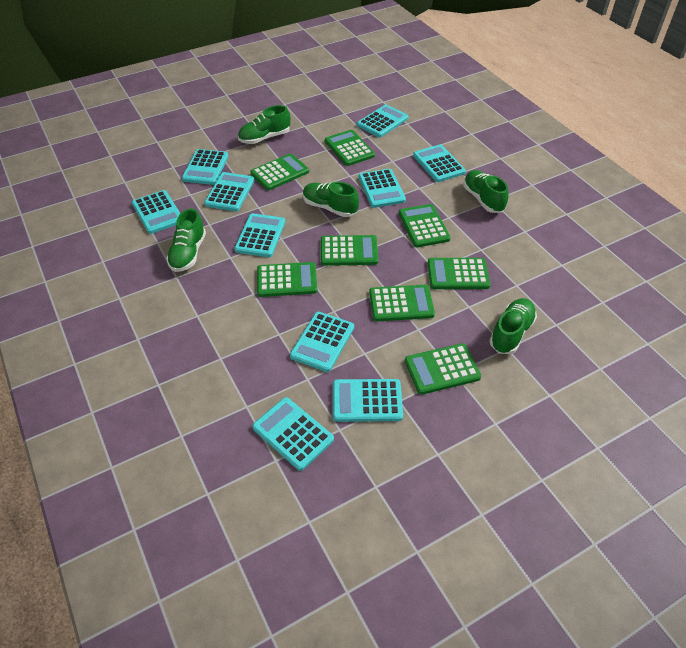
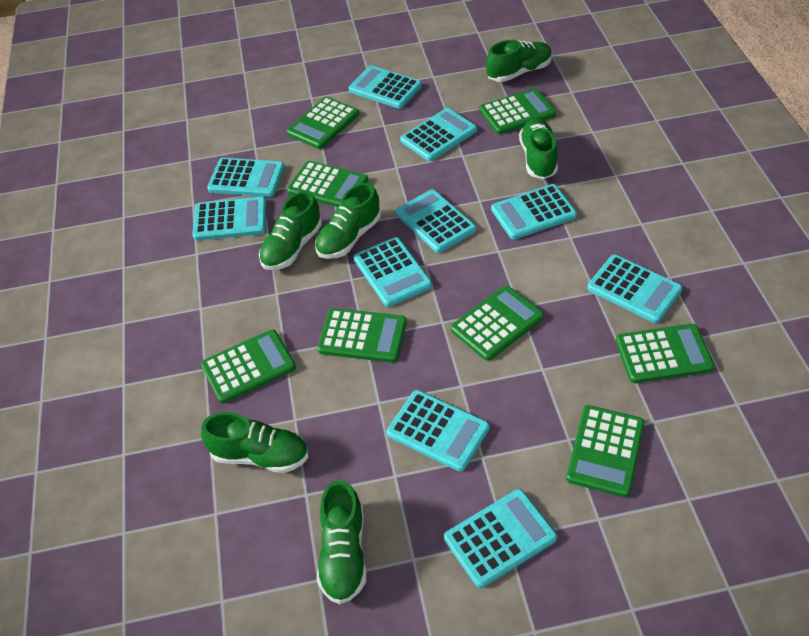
green shoe: 5 -> 6

